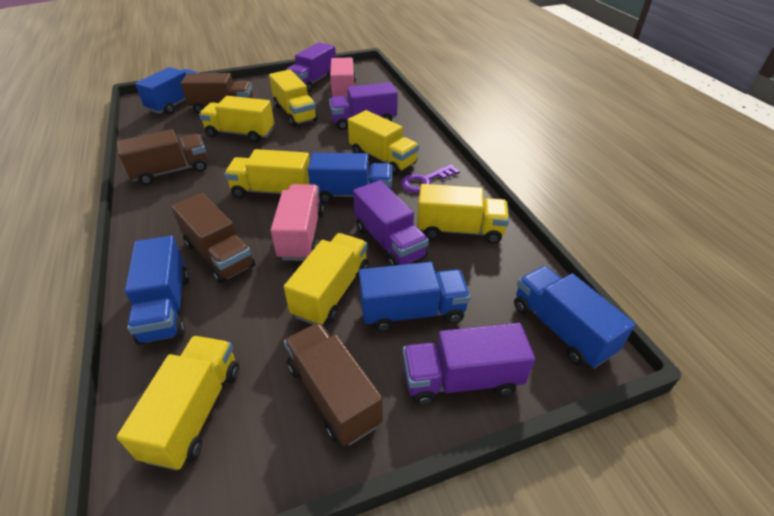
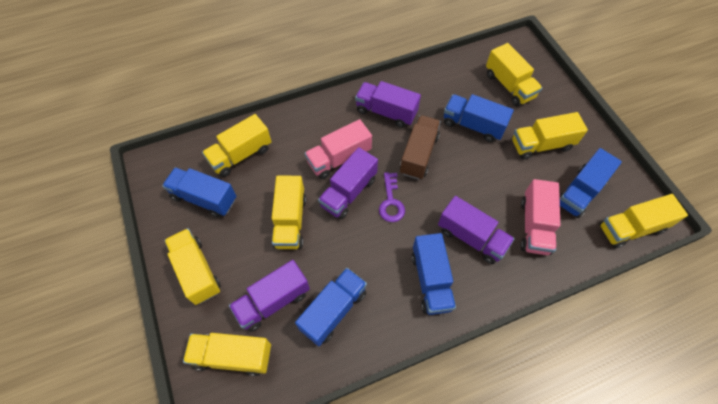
brown truck: 4 -> 1

